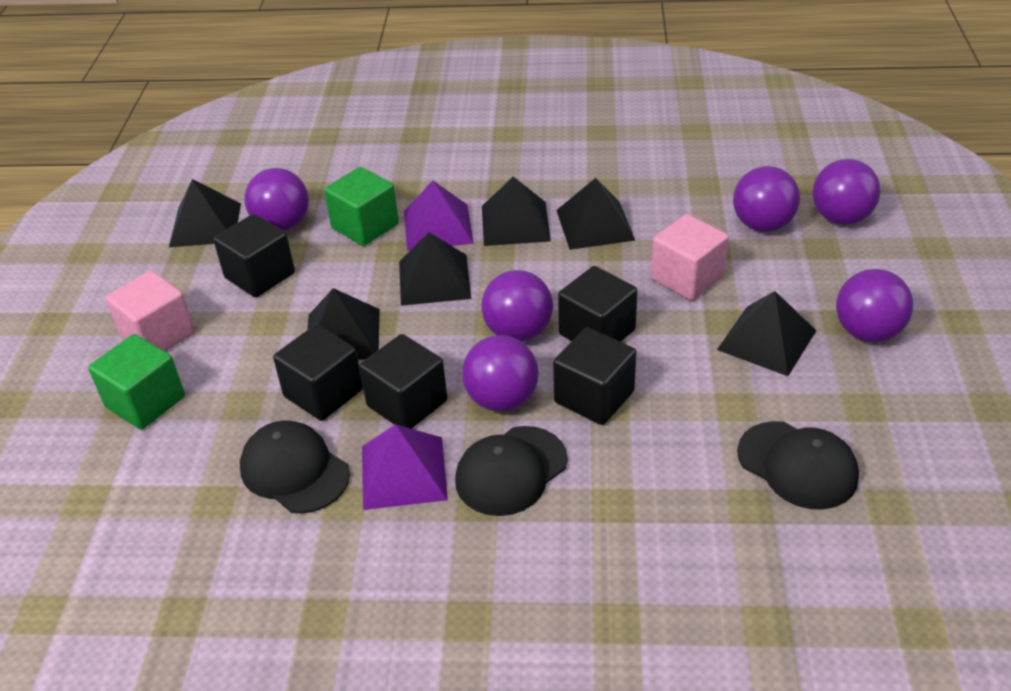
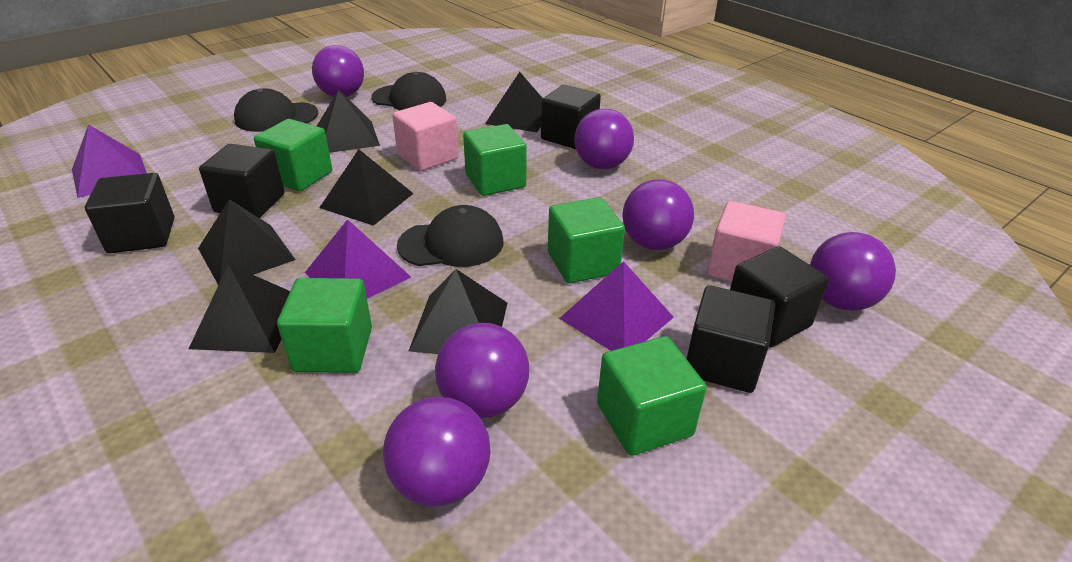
green cube: 2 -> 5
purple pyramid: 2 -> 3

